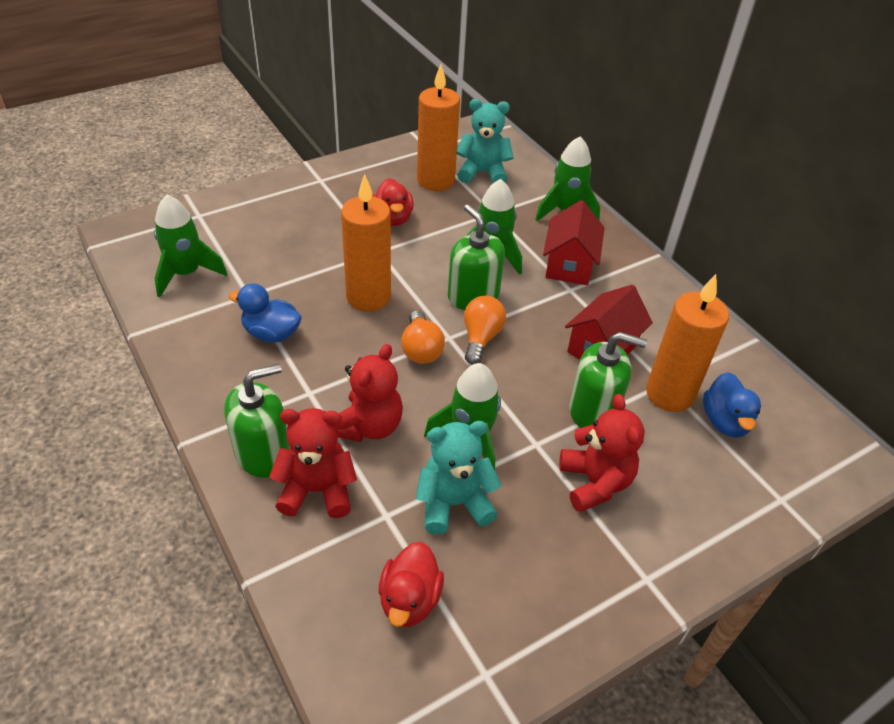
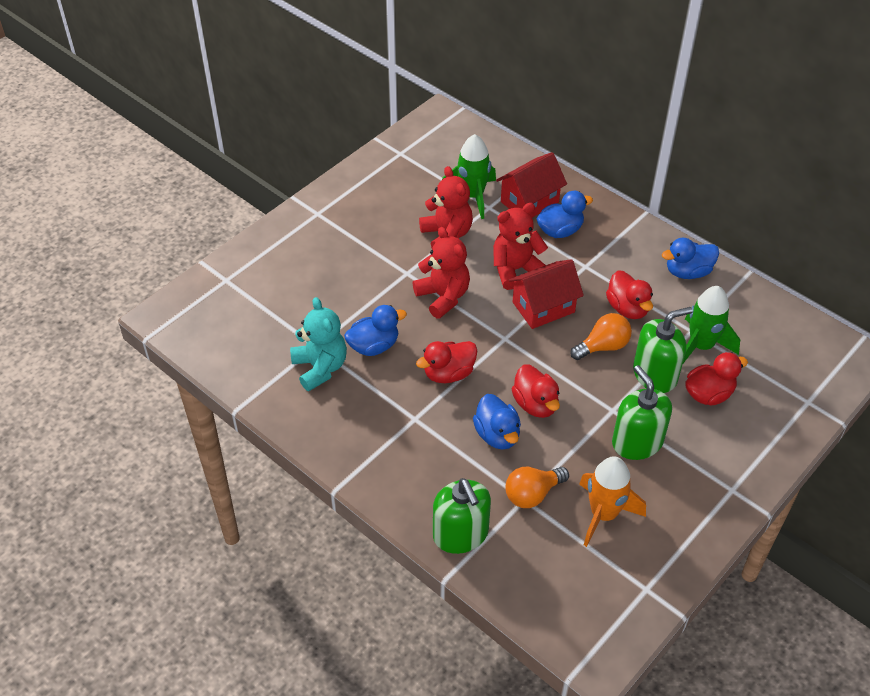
blue duck: 2 -> 4
green rocket: 4 -> 2
orange candle: 3 -> 0
orange rocket: 0 -> 1
red duck: 2 -> 4
turquoise teddy bear: 2 -> 1

